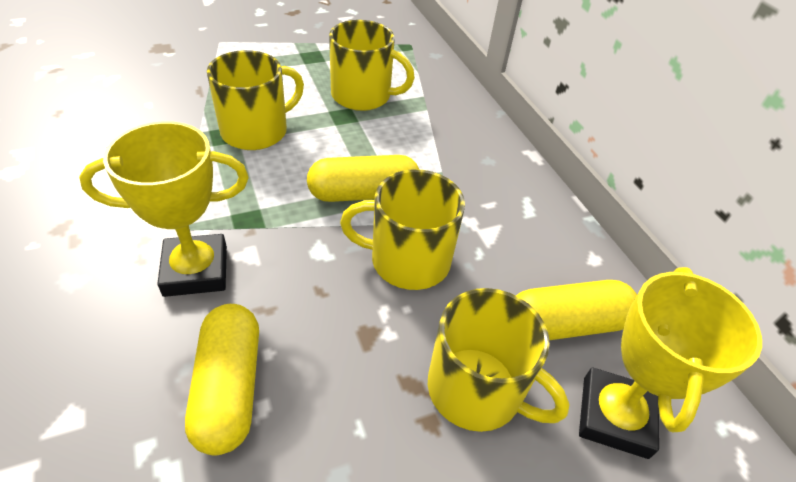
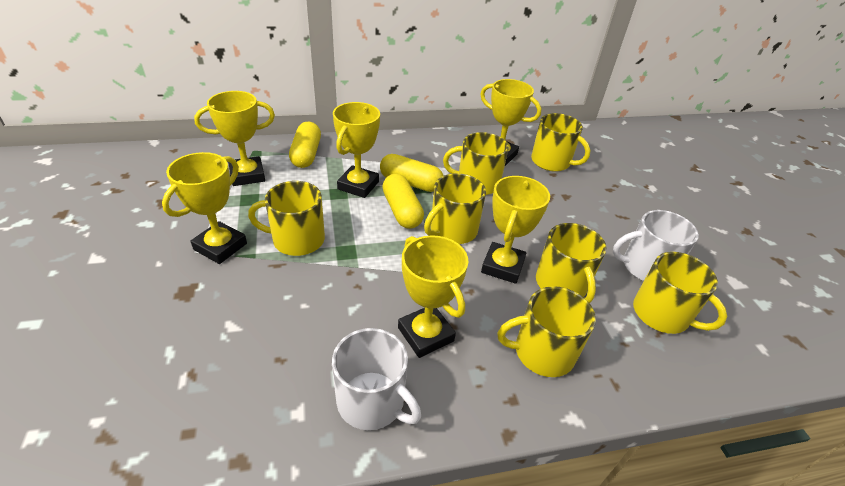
white mug: 0 -> 2
yellow mug: 4 -> 7
yellow trophy: 2 -> 6

